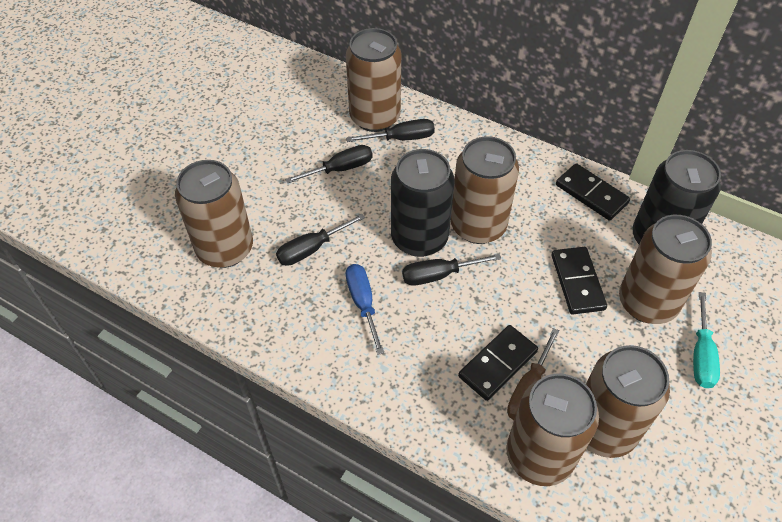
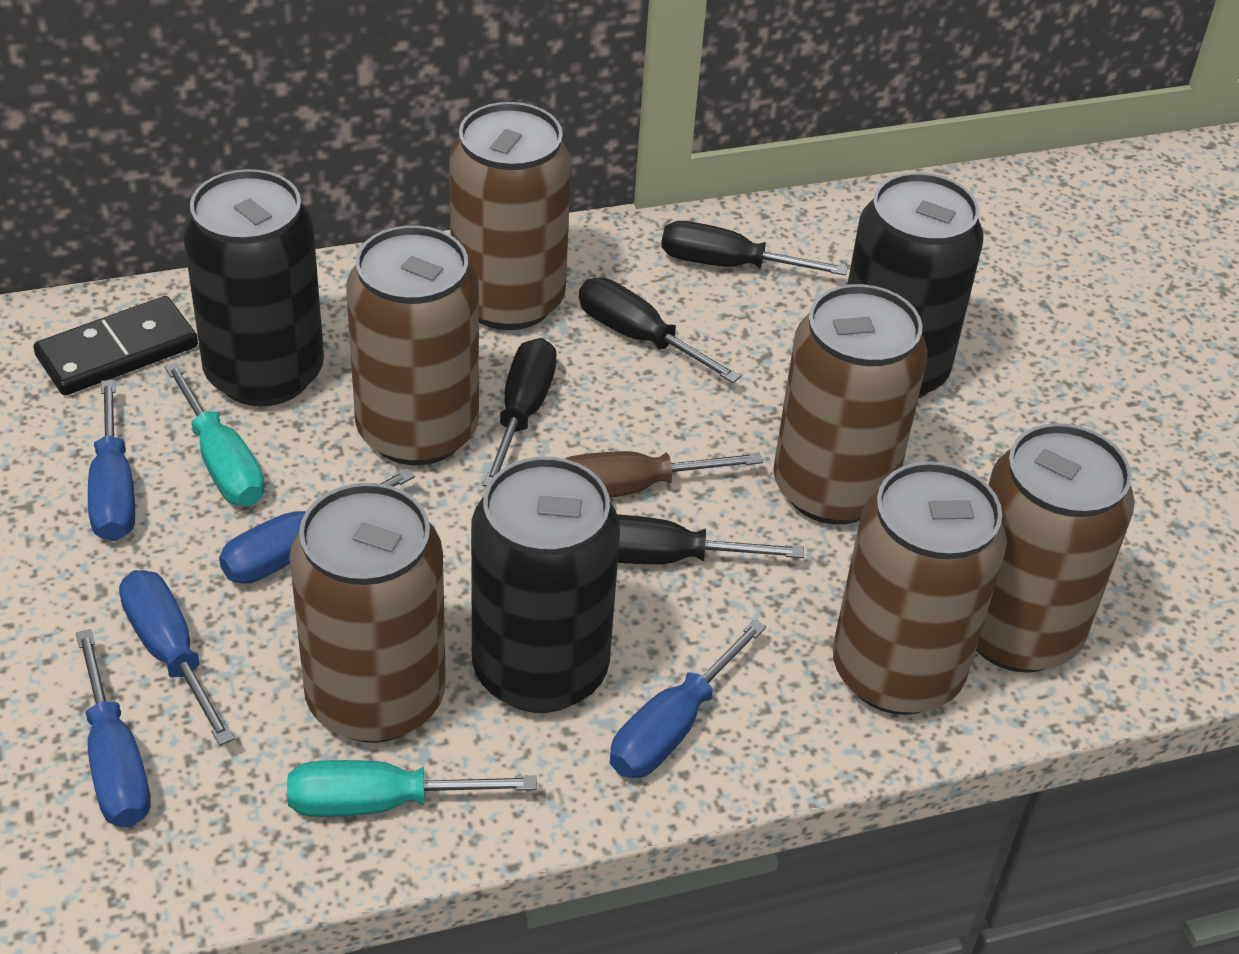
black can: 2 -> 3
black domino: 3 -> 1
blue screwdriver: 1 -> 5
turquoise screwdriver: 1 -> 2

